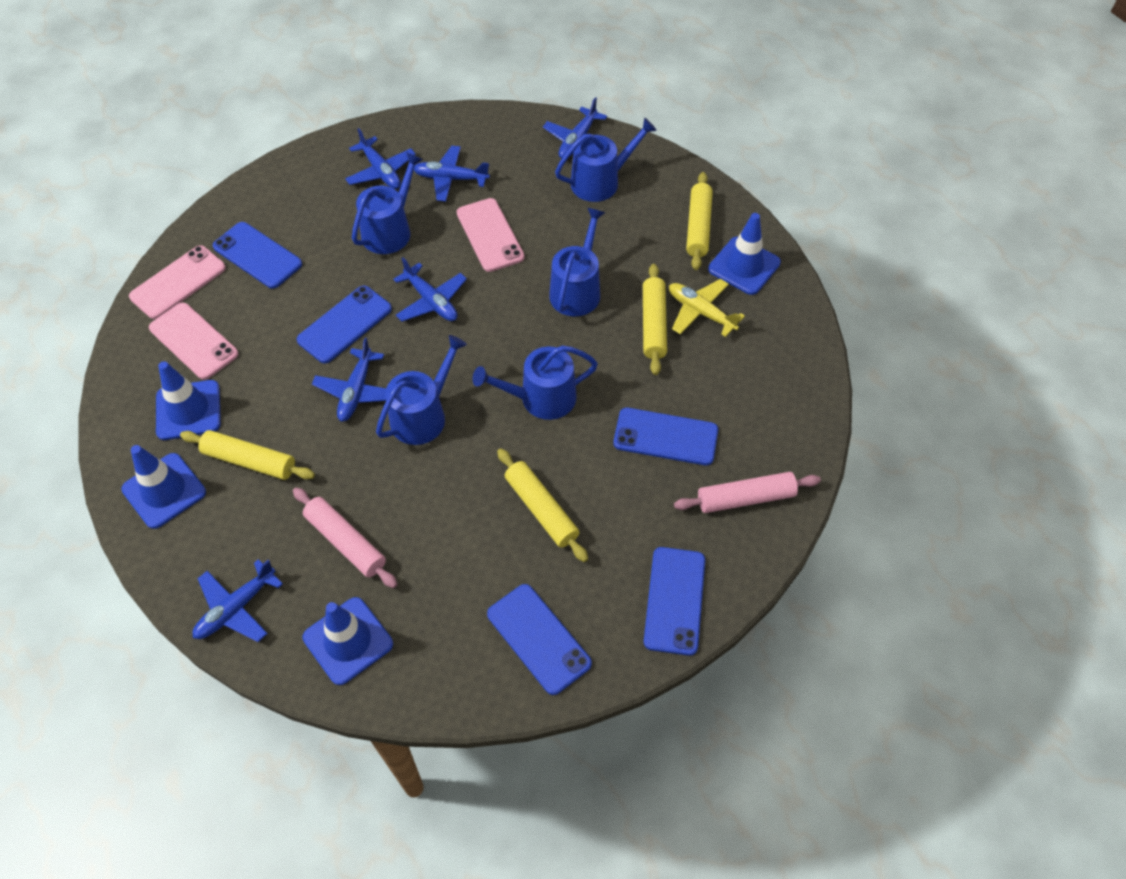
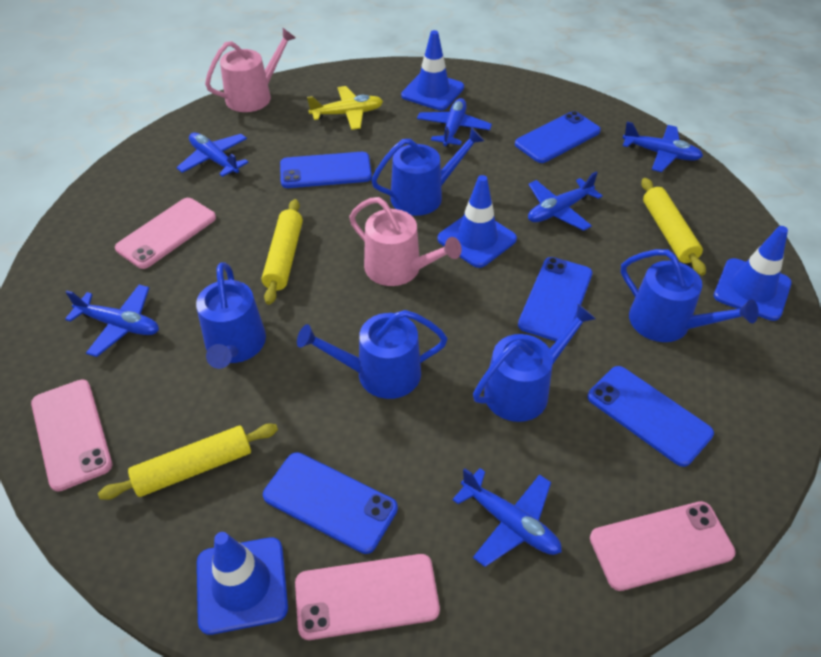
pink phone: 3 -> 4
pink rolling pin: 2 -> 0
pink watering can: 0 -> 2
yellow rolling pin: 4 -> 3

